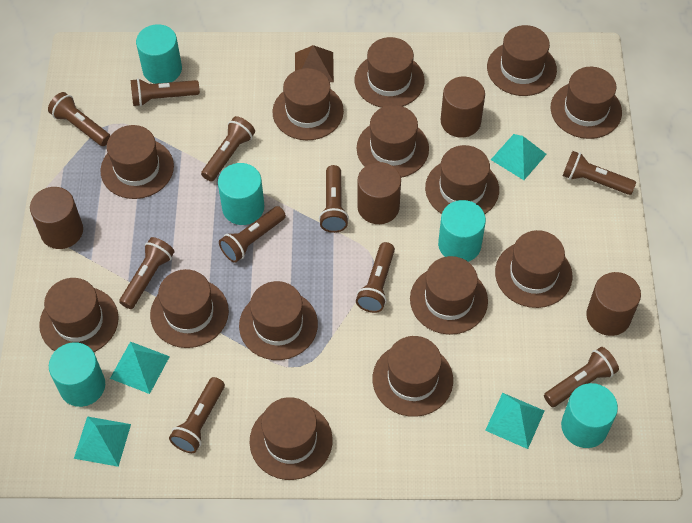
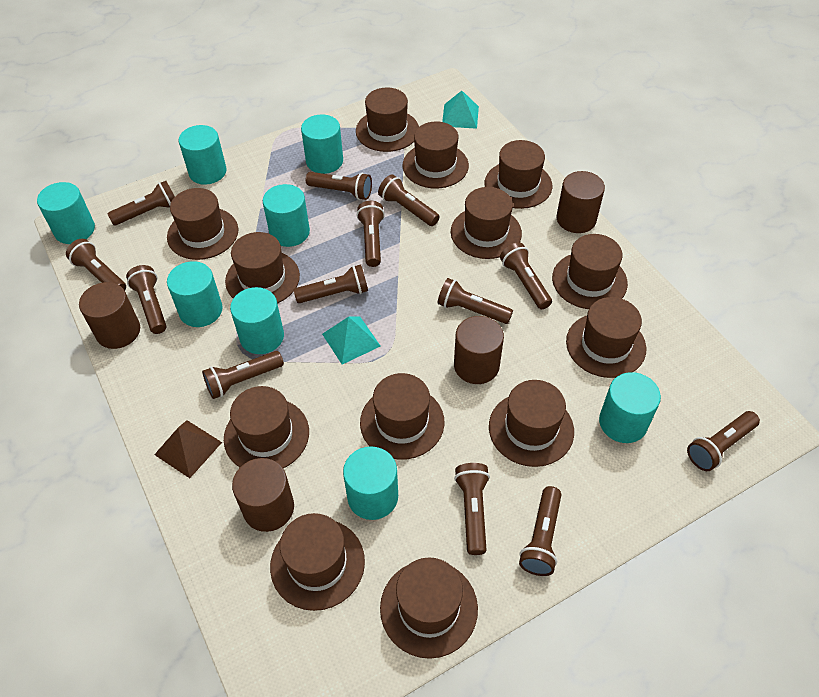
brown flashlight: 10 -> 13
brown hat: 14 -> 13
turquoise cylinder: 5 -> 8
turquoise pyramid: 4 -> 2

